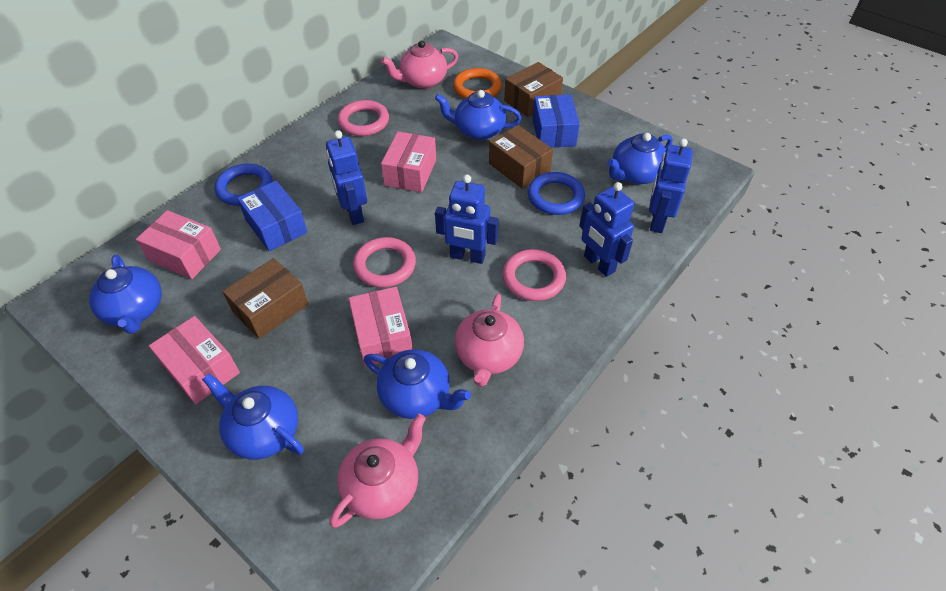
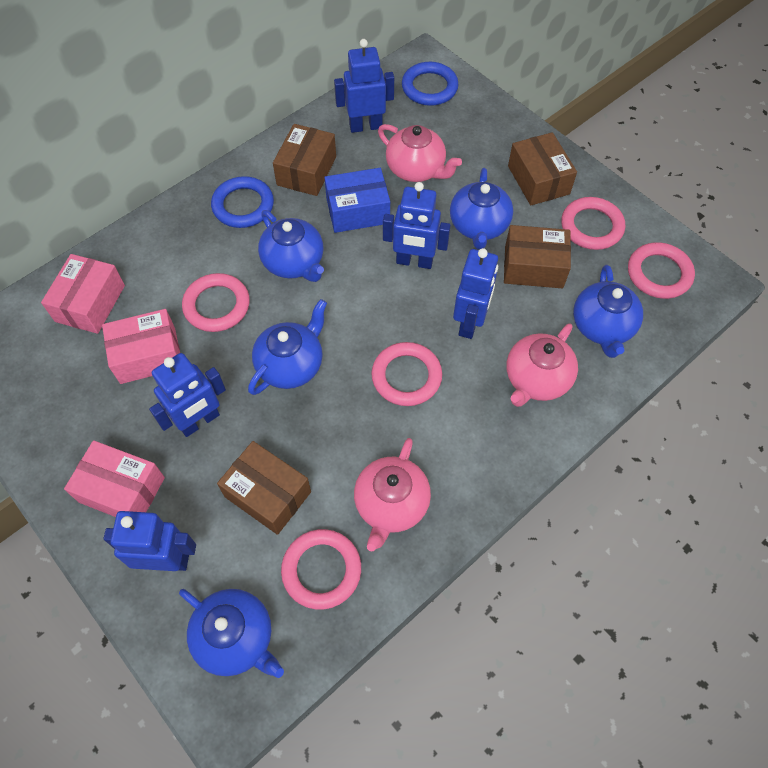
blue box: 2 -> 1
blue robot: 4 -> 5
brown box: 3 -> 4
orange ring: 1 -> 0
pink box: 4 -> 3
pink ring: 3 -> 5

